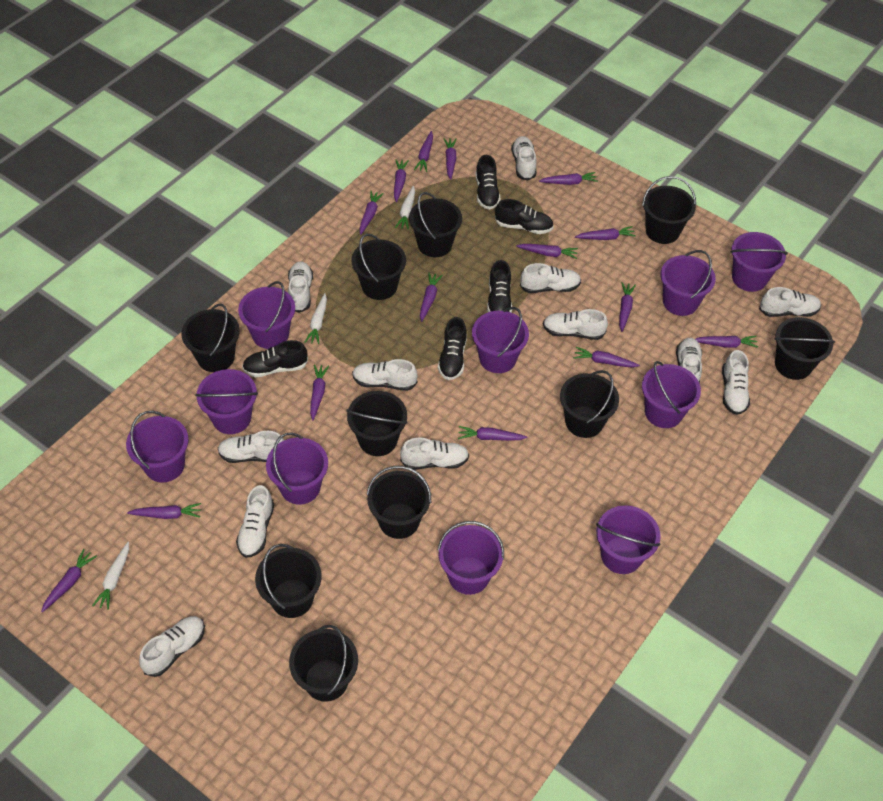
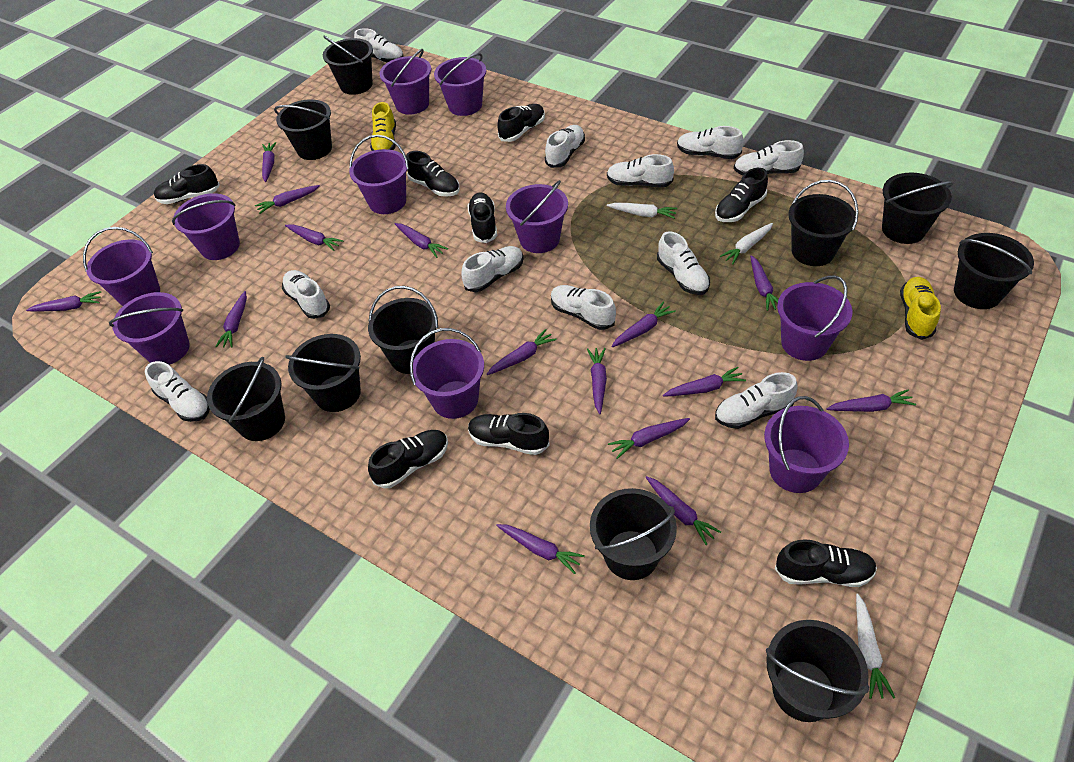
black shoe: 5 -> 8
white shoe: 12 -> 11
yellow shoe: 0 -> 2

